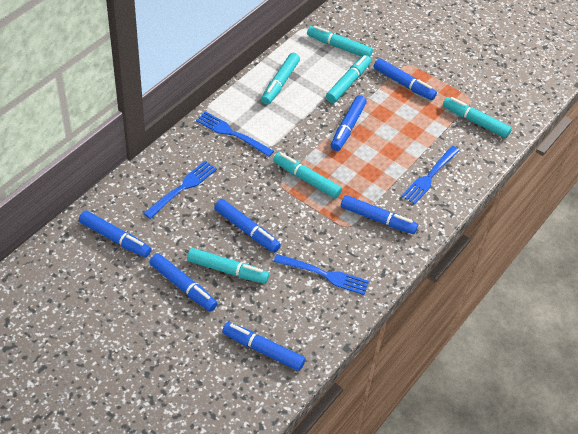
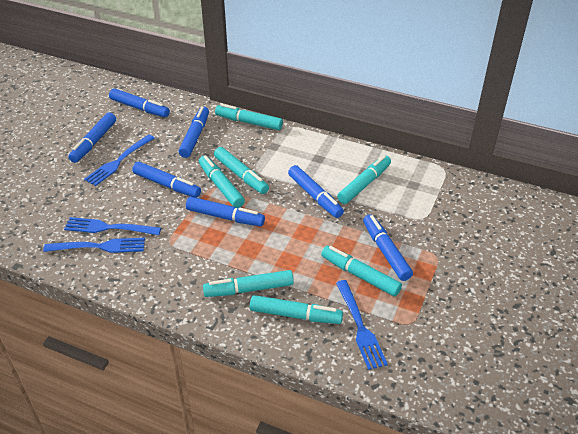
turquoise marker: 6 -> 7

